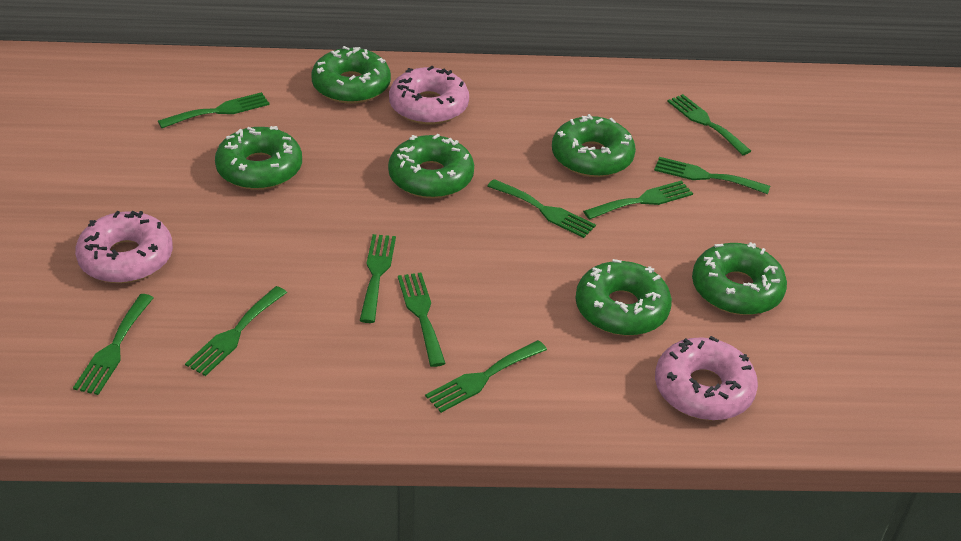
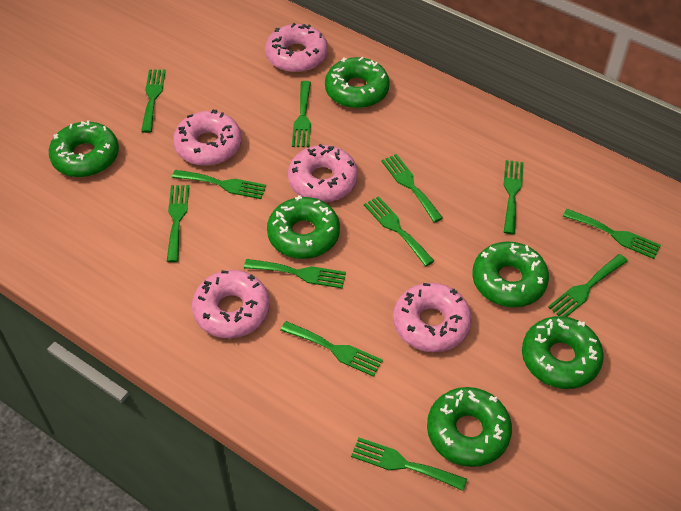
green fork: 10 -> 12
pink donut: 3 -> 5

